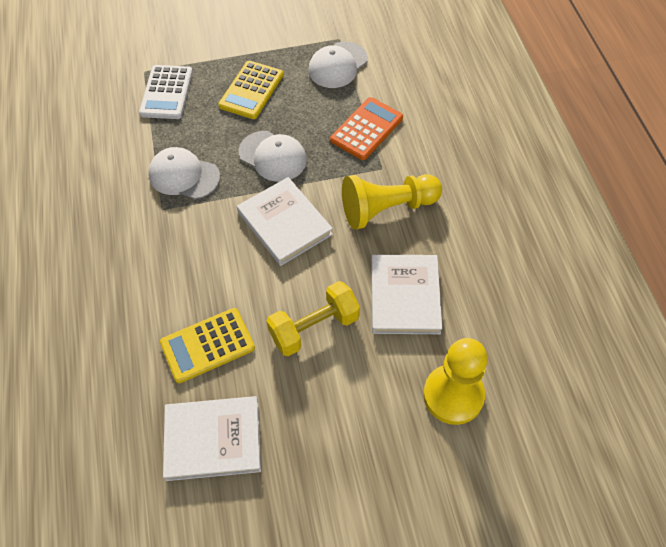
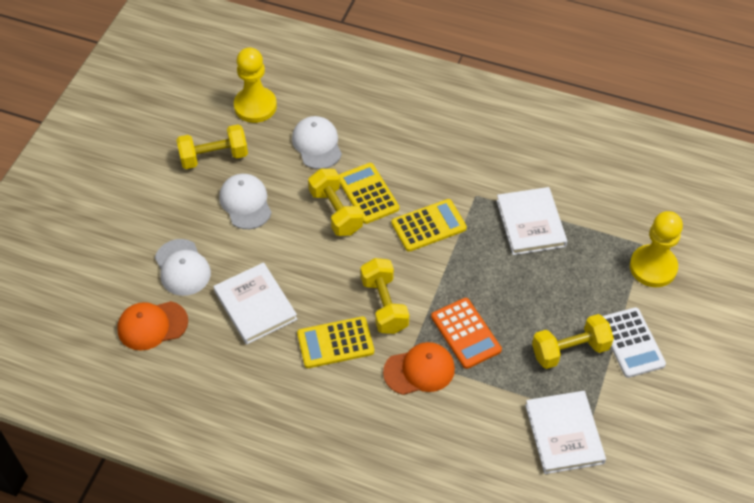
orange cap: 0 -> 2
yellow calculator: 2 -> 3
yellow dumbbell: 1 -> 4

